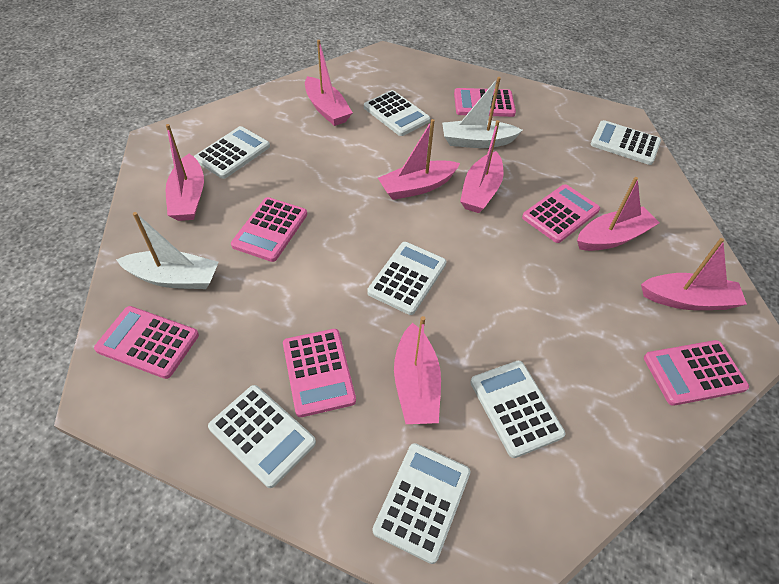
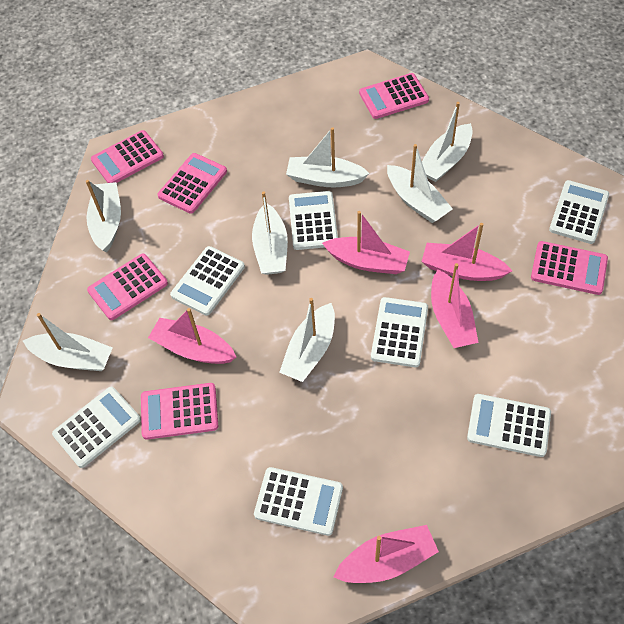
pink boat: 7 -> 5
white boat: 2 -> 7

